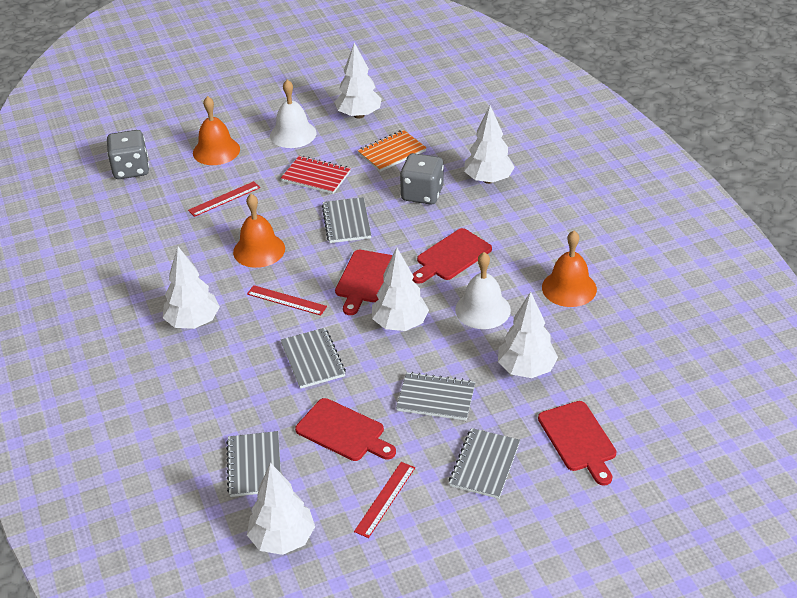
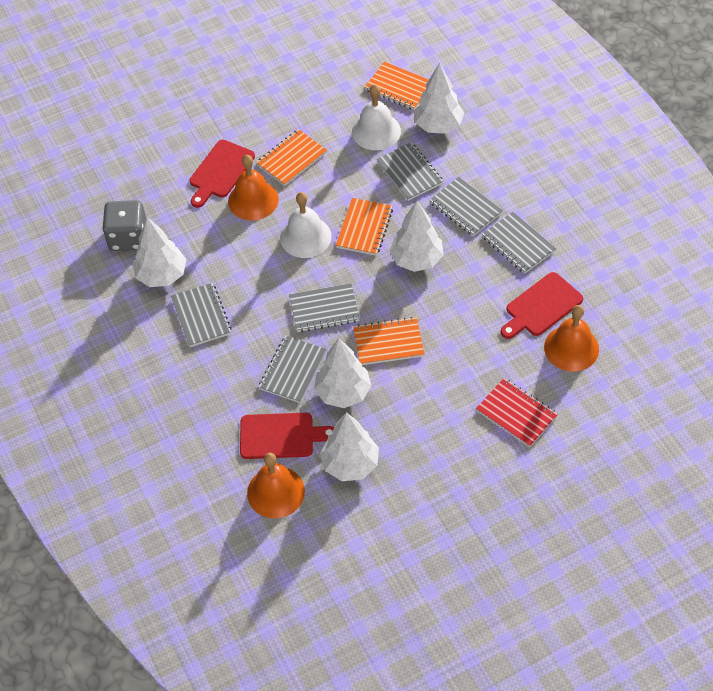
grey dice: 2 -> 1
grey notebook: 5 -> 6
orange notebook: 1 -> 4
red cutting board: 4 -> 3
red ruler: 3 -> 0
white tree: 6 -> 5

